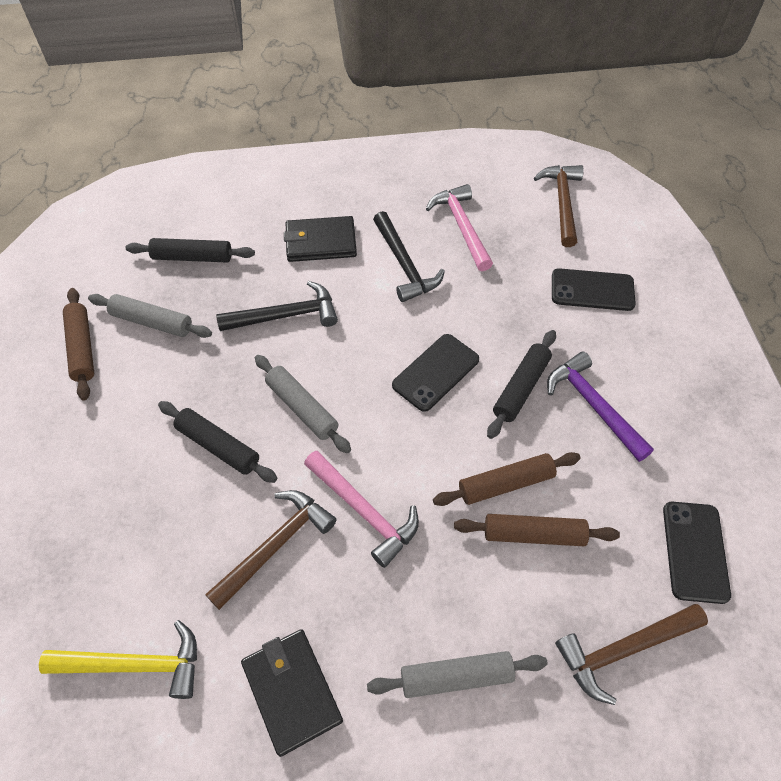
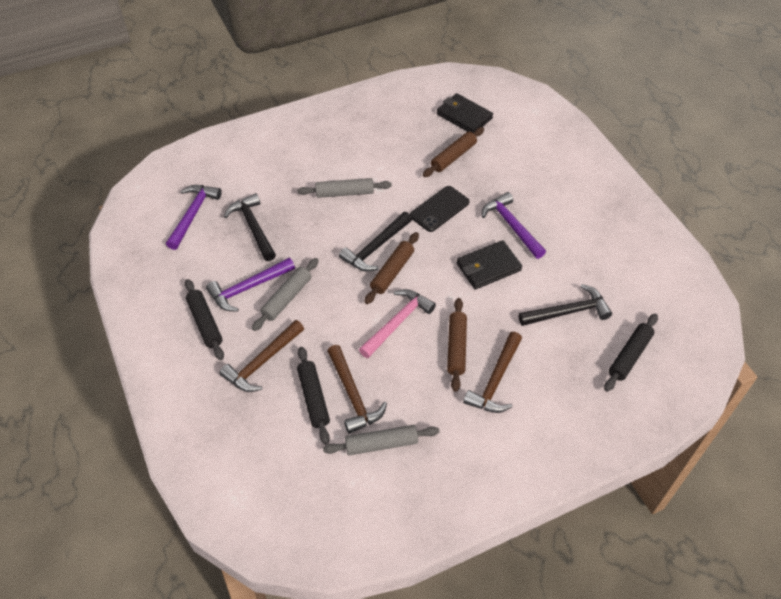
black hammer: 2 -> 3
black phone: 3 -> 1
pink hammer: 2 -> 1
purple hammer: 1 -> 3
yellow hammer: 1 -> 0

